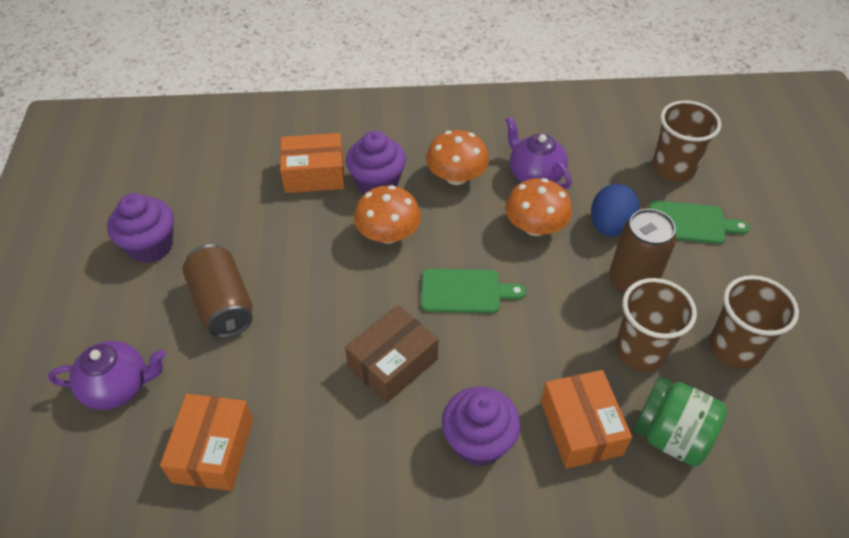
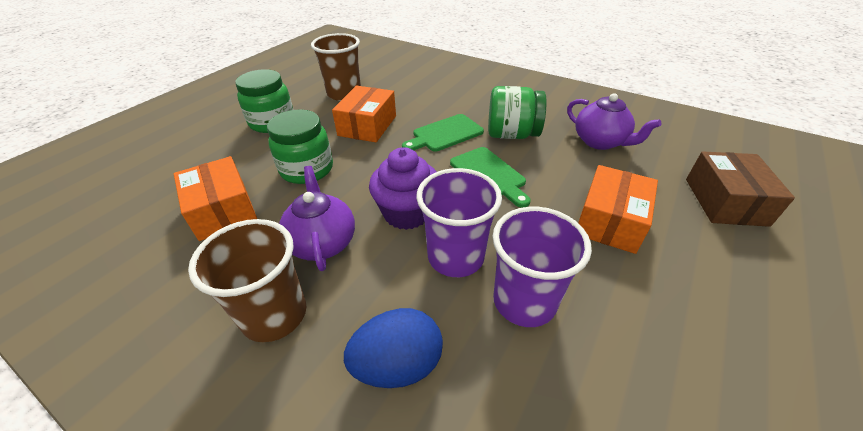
brown can: 2 -> 0
brown cup: 3 -> 2
green jar: 1 -> 3
orange mushroom: 3 -> 0
purple cup: 0 -> 2
purple cupcake: 3 -> 1

